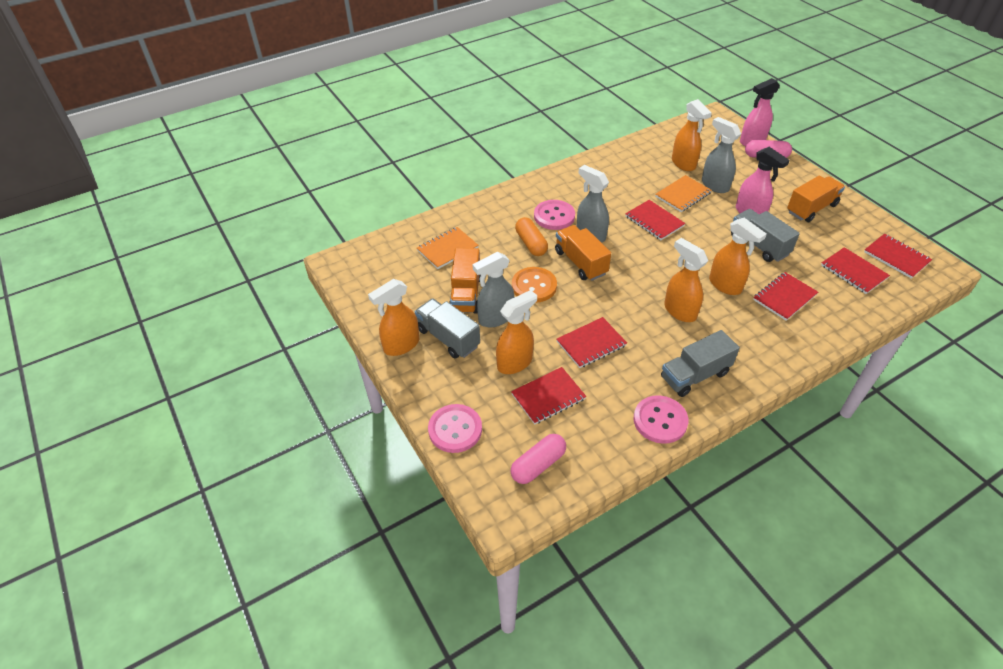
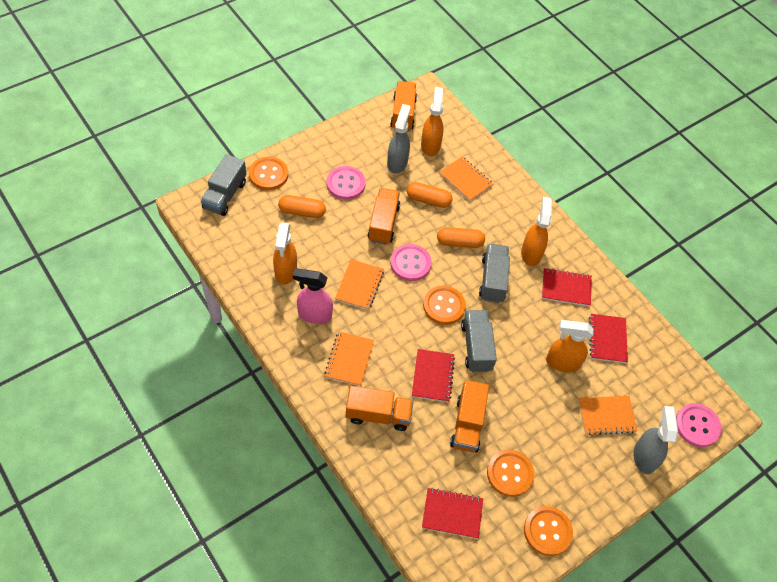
grey spray bottle: 3 -> 2
orange button: 1 -> 4
orange capsule: 1 -> 3
orange notebook: 2 -> 4
orange spray bottle: 5 -> 4
orange truck: 3 -> 4
pink capsule: 2 -> 0
pink spray bottle: 2 -> 1
red notebook: 6 -> 4

